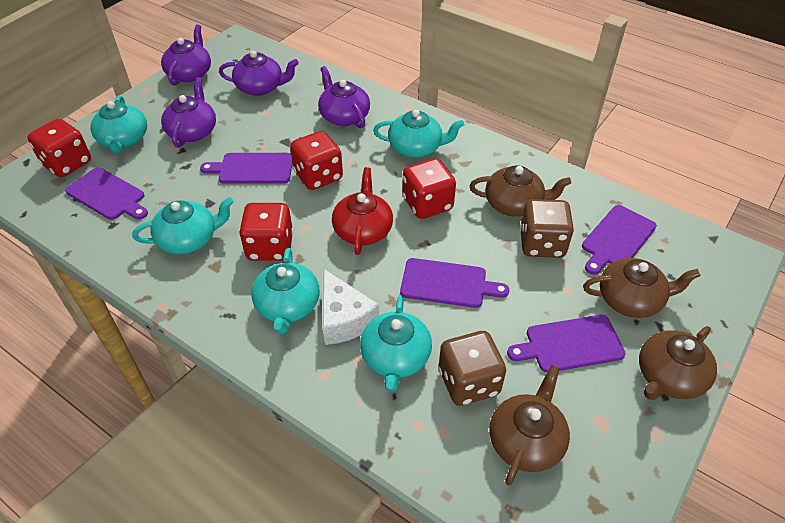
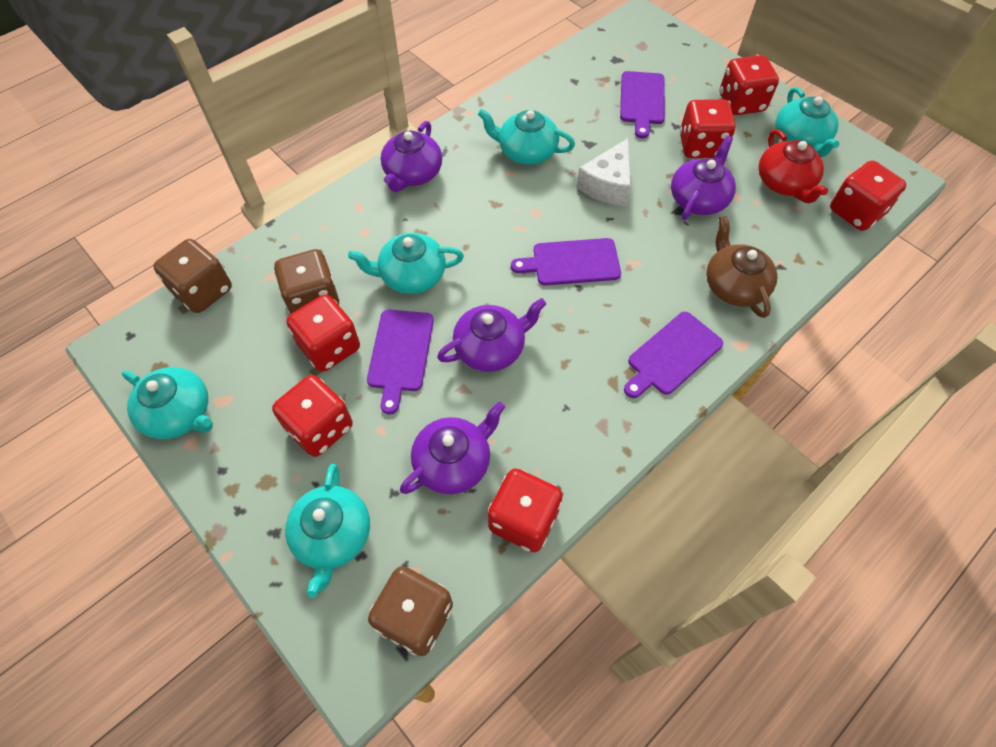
brown dice: 2 -> 3
brown teapot: 4 -> 1
purple cutting board: 5 -> 4
red dice: 4 -> 6

